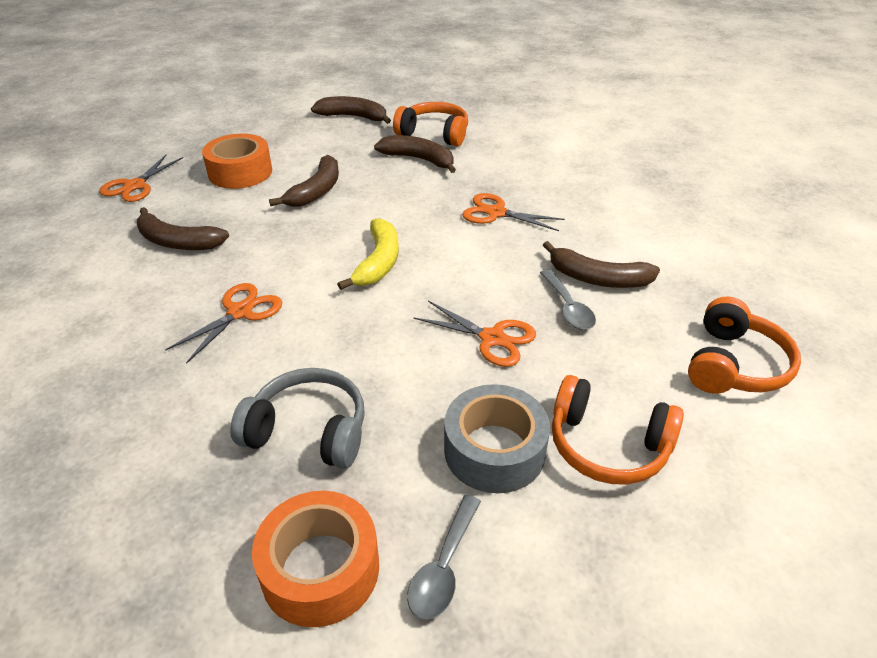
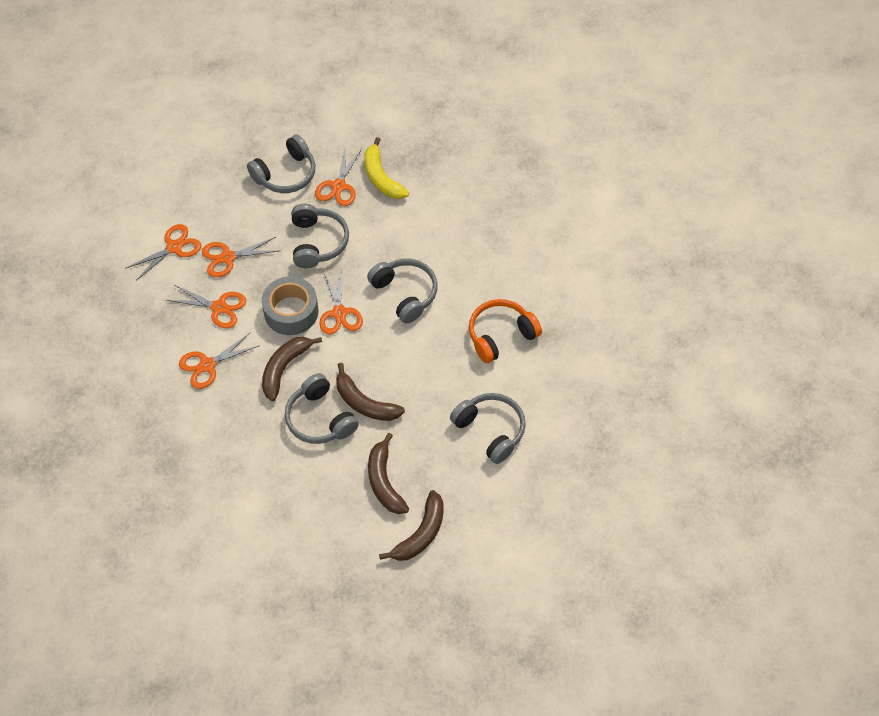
brown banana: 5 -> 4
grey headphones: 1 -> 5
grey spoon: 2 -> 0
orange headphones: 3 -> 1
orange scissors: 4 -> 6
orange tape: 2 -> 0

